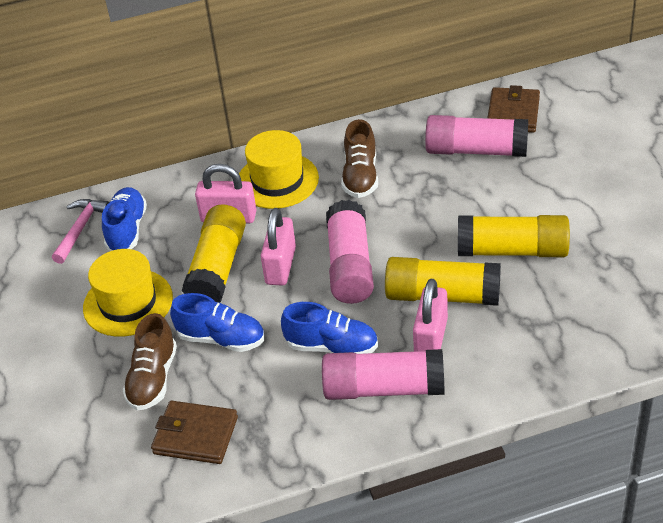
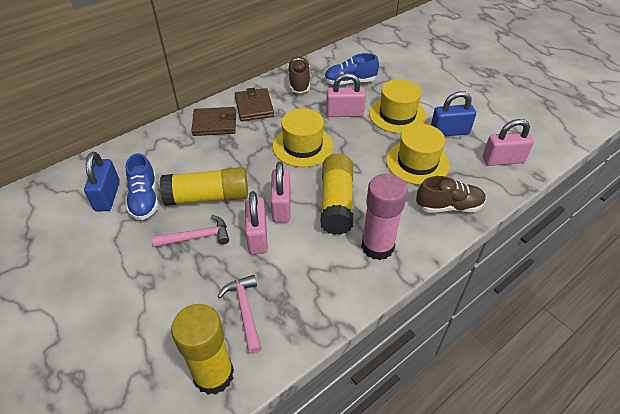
blue padlock: 0 -> 2
blue shoe: 3 -> 2
pink glue stick: 3 -> 1
pink hammer: 1 -> 2
pink padlock: 3 -> 4
yellow hat: 2 -> 3

